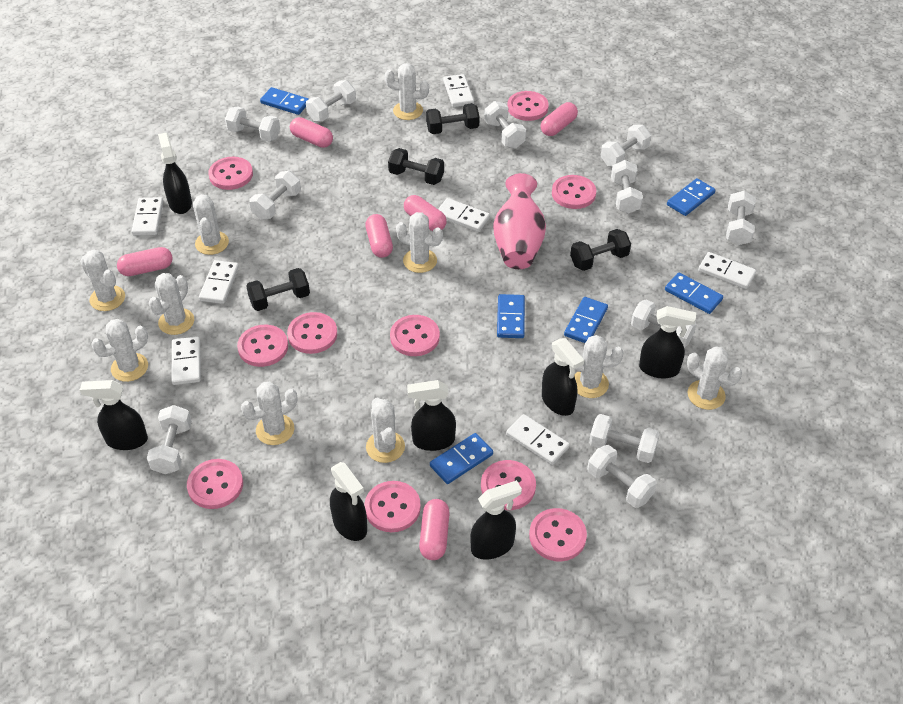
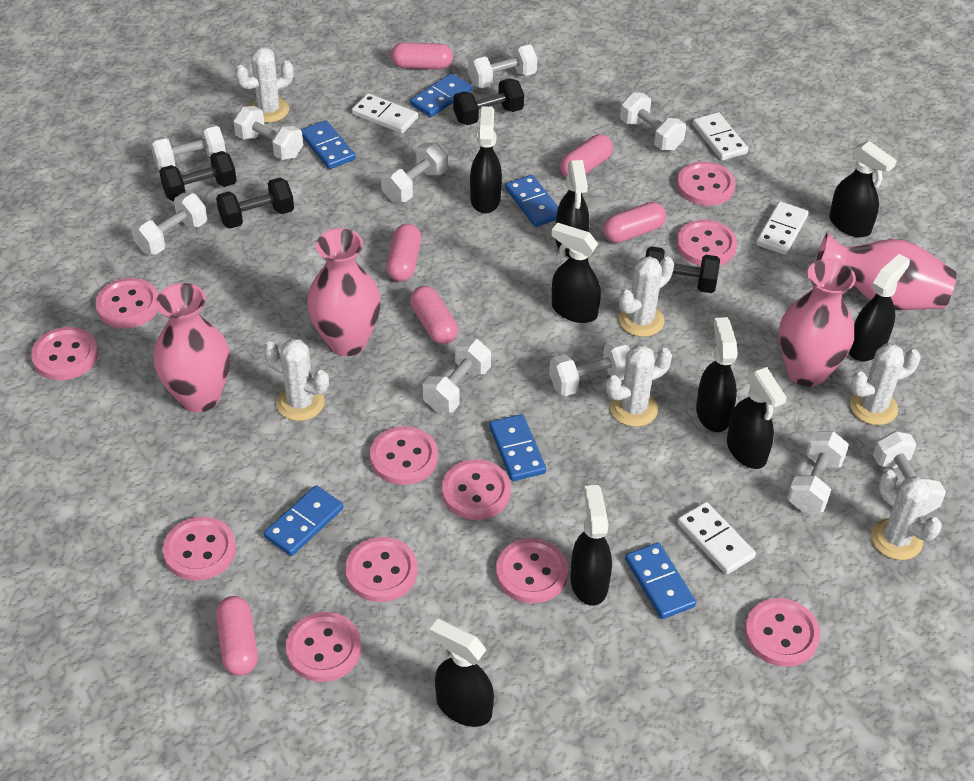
black spray bottle: 7 -> 9
pink button: 10 -> 11
pink vase: 1 -> 4
white cactus: 10 -> 6
white domino: 7 -> 4
white dumbbell: 11 -> 10

